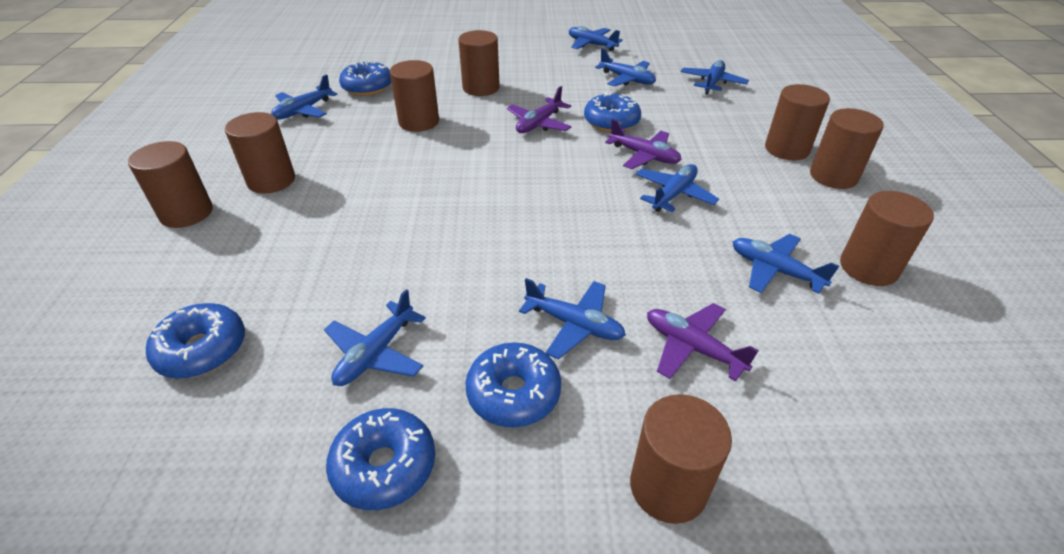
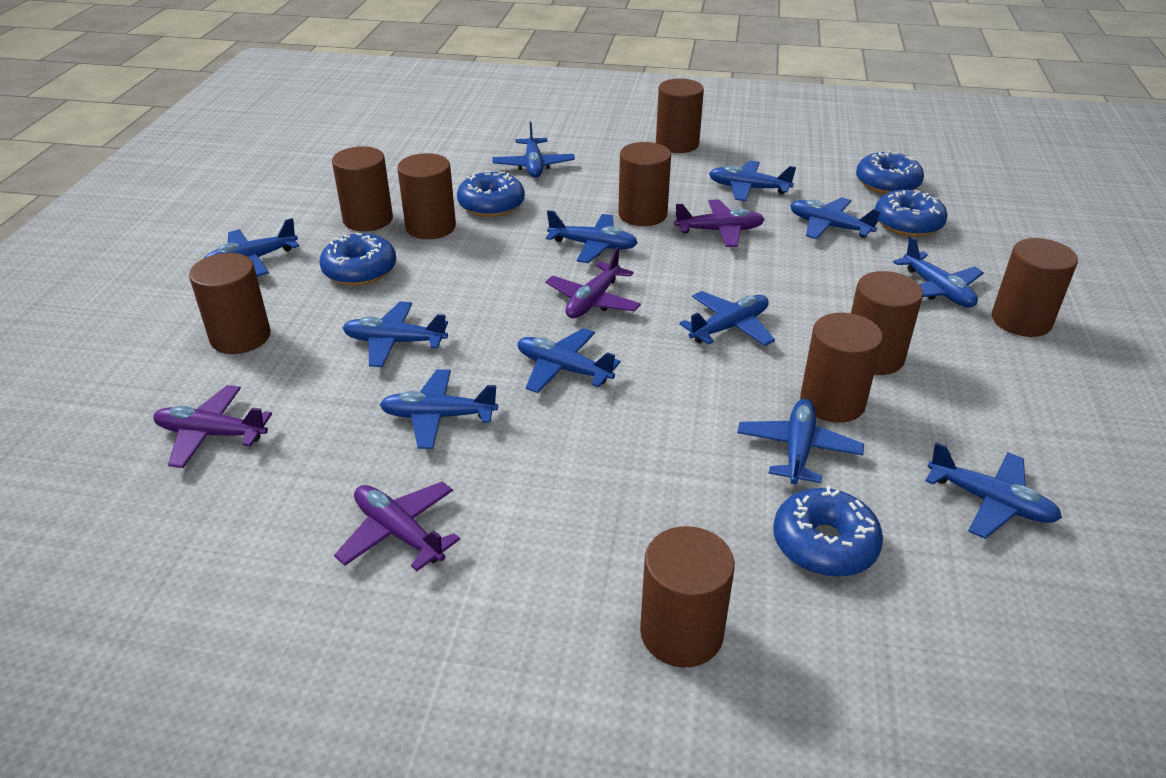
blue plane: 8 -> 12
brown cylinder: 8 -> 9
purple plane: 3 -> 4

